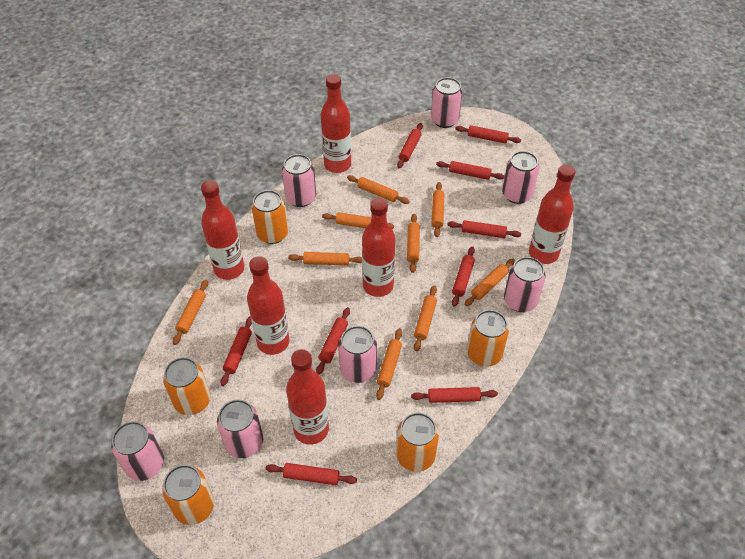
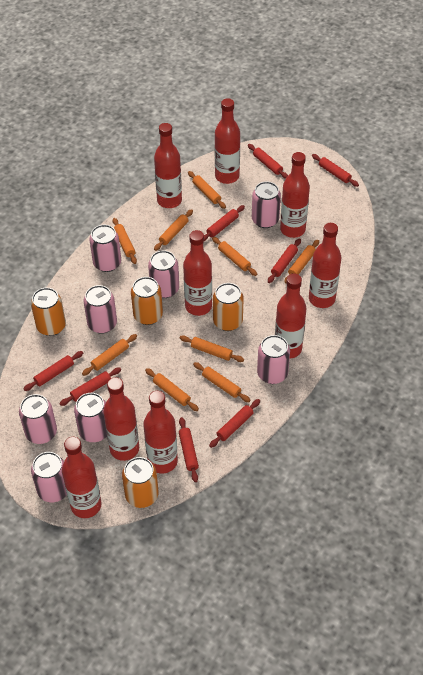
orange can: 5 -> 4
pink can: 7 -> 8
red bottle: 6 -> 9
red rolling pin: 9 -> 8

